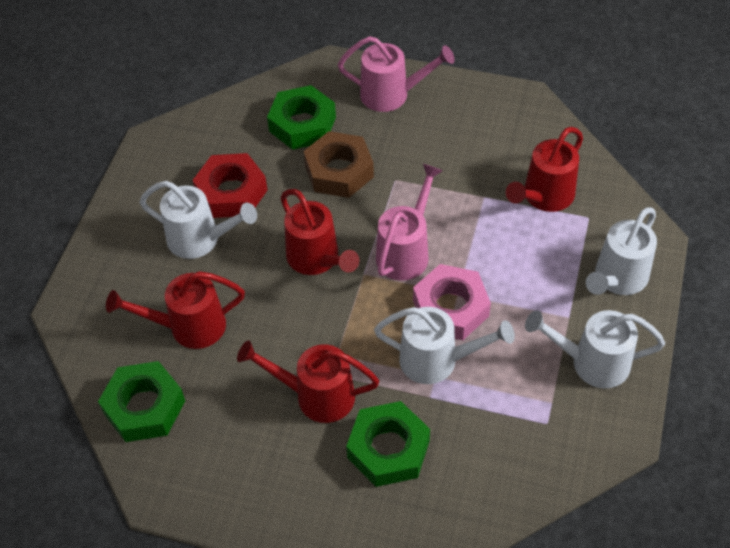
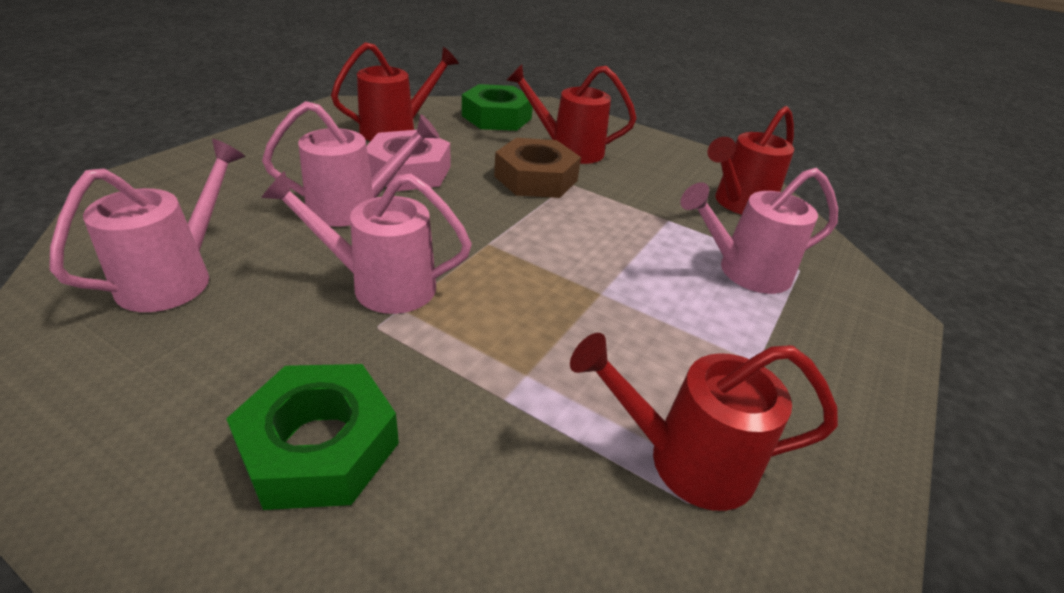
green nut: 3 -> 2
pink watering can: 2 -> 4
red nut: 1 -> 0
white watering can: 4 -> 0

